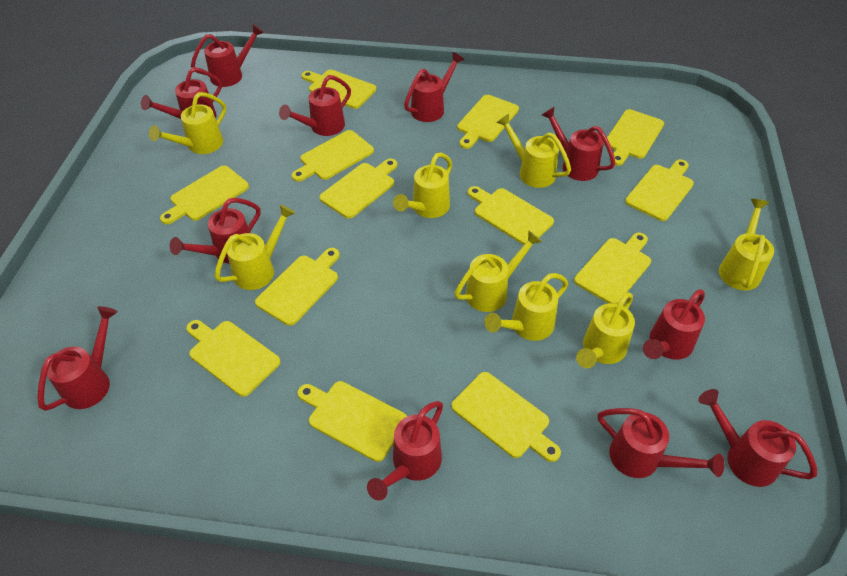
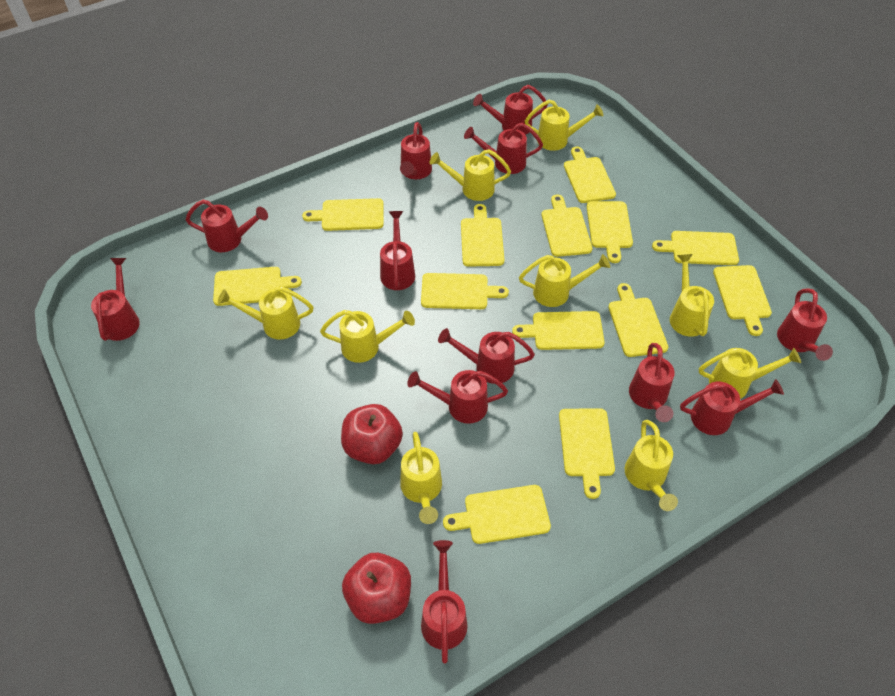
red apple: 0 -> 2
red watering can: 11 -> 12
yellow watering can: 8 -> 9

